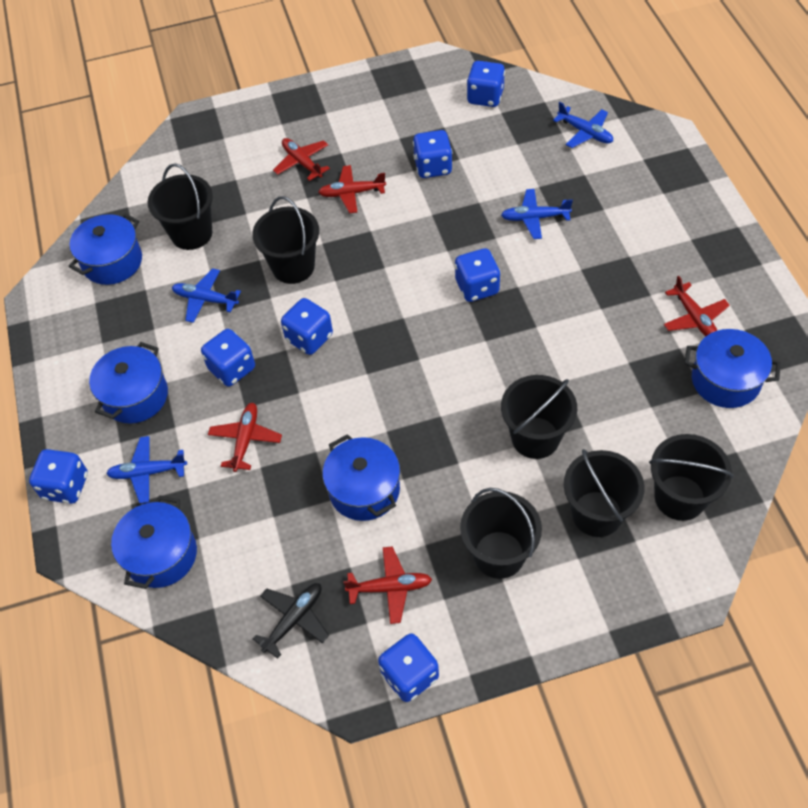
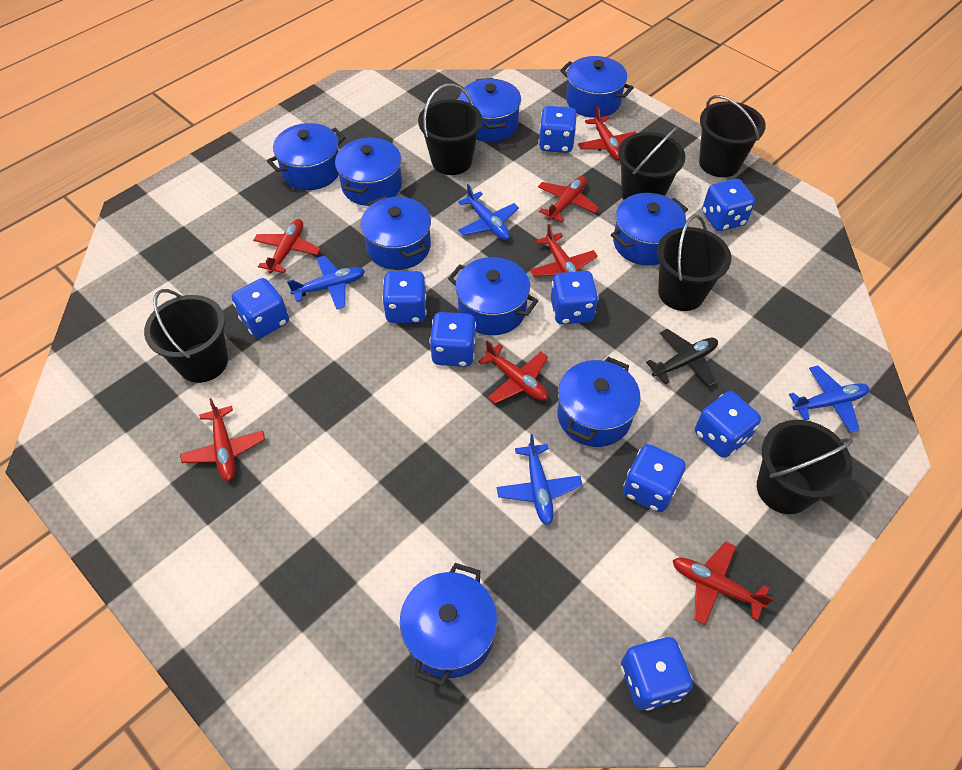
blue dice: 7 -> 9
blue pot: 5 -> 9
red plane: 5 -> 7

